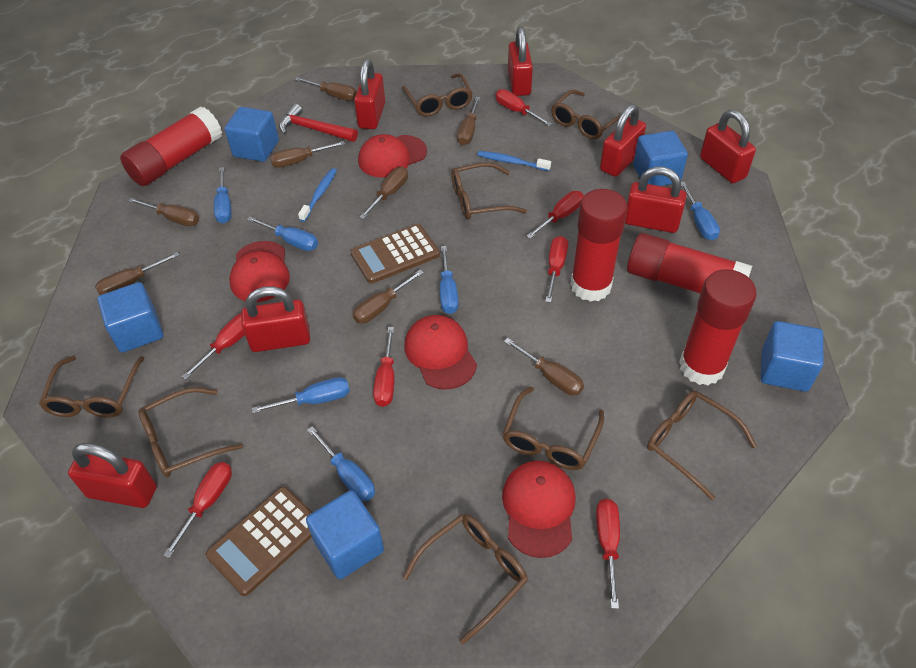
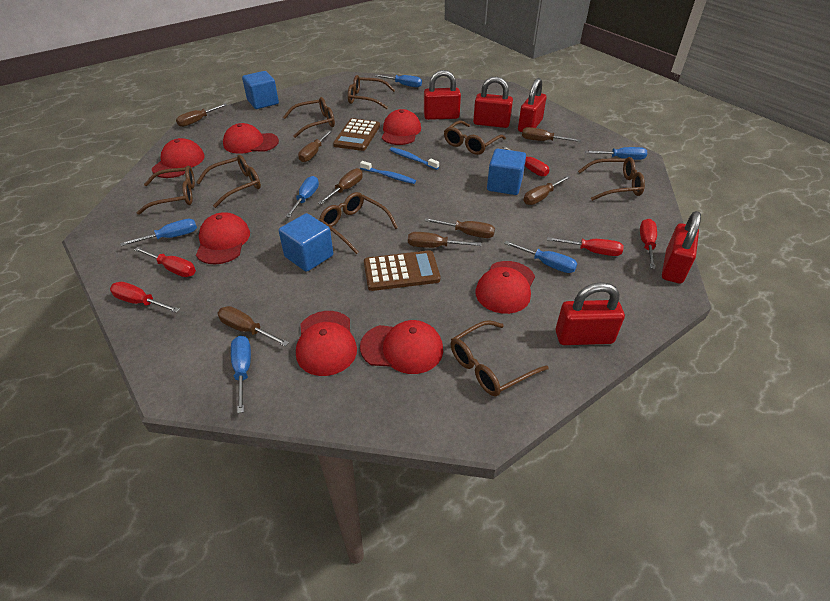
blue cube: 5 -> 3
red cap: 4 -> 7
red glue stick: 4 -> 0
red hammer: 1 -> 0
red padlock: 7 -> 5
red screwdriver: 7 -> 5

